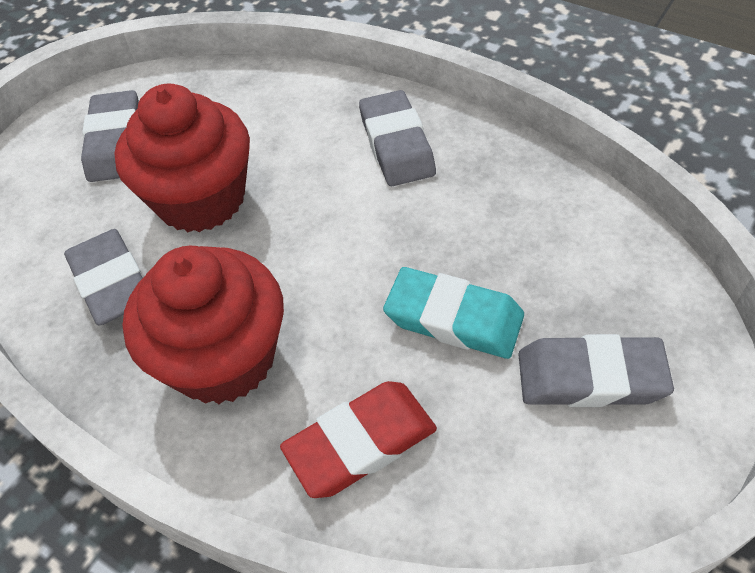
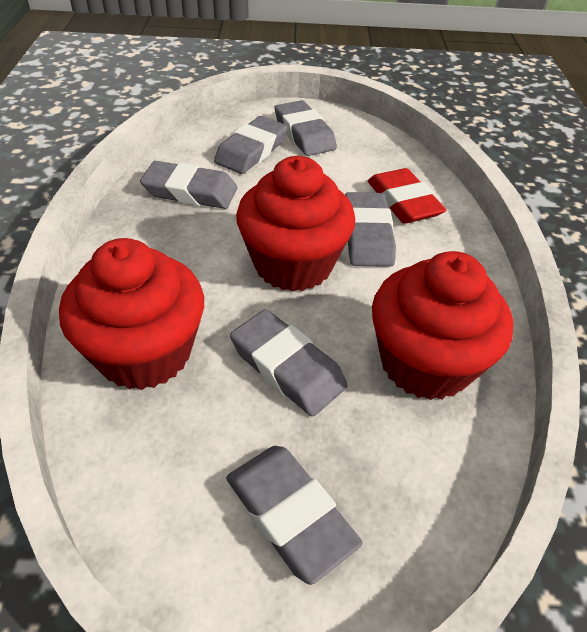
grey eraser: 4 -> 6
red cupcake: 2 -> 3
turquoise eraser: 1 -> 0

